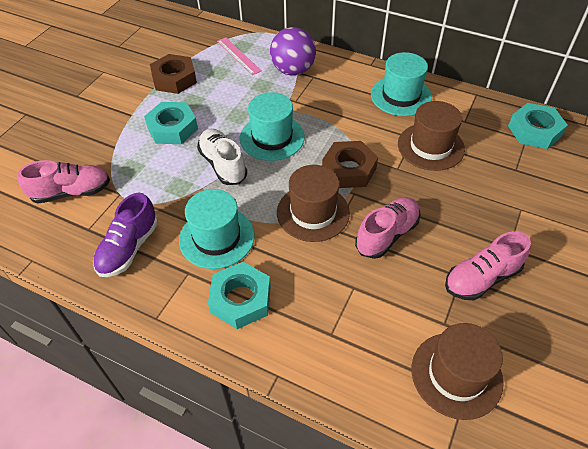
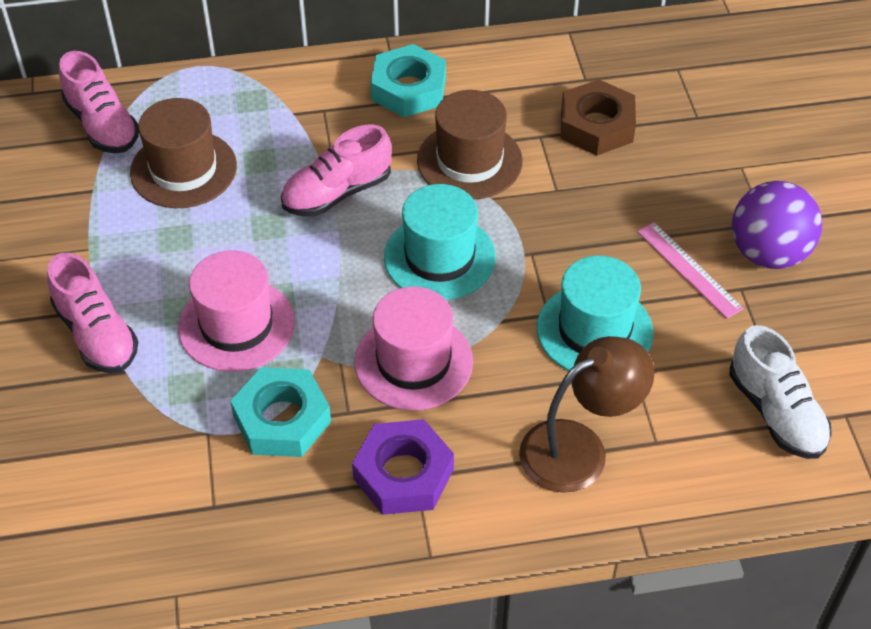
brown hat: 3 -> 2
brown lamp: 0 -> 1
brown nut: 2 -> 1
pink hat: 0 -> 2
purple nut: 0 -> 1
purple shoe: 1 -> 0
turquoise hat: 3 -> 2
turquoise nut: 3 -> 2

